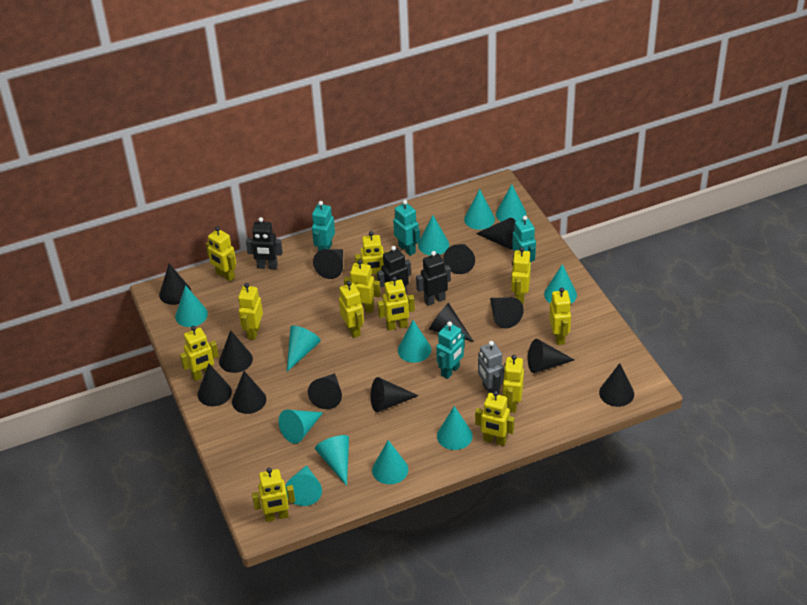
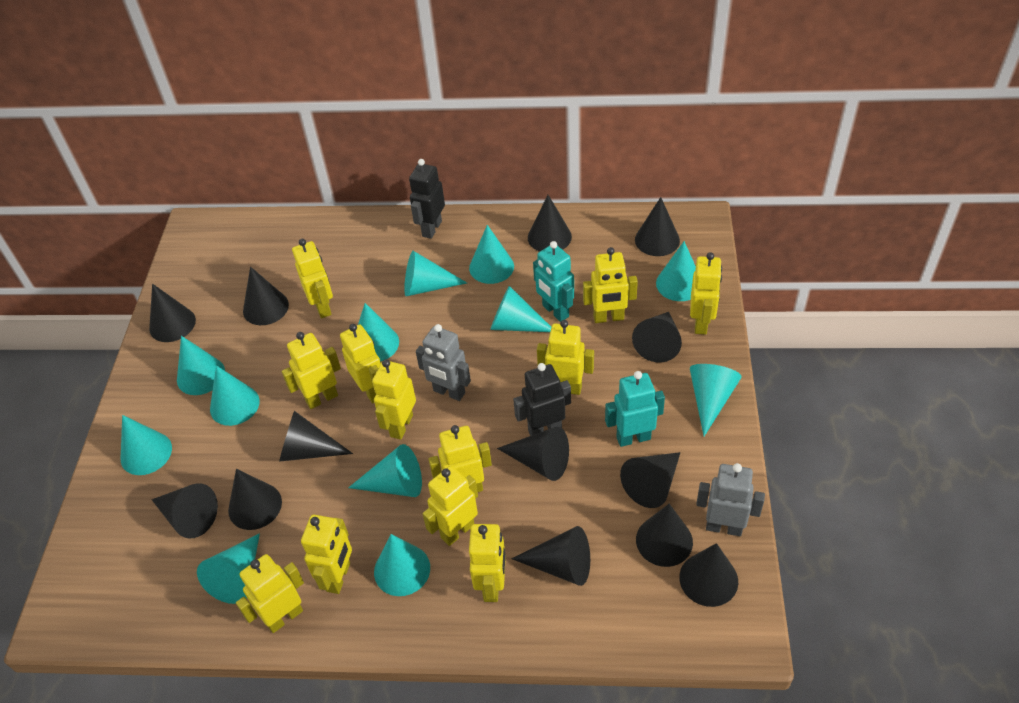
black robot: 3 -> 2
grey robot: 1 -> 2
turquoise robot: 4 -> 2

